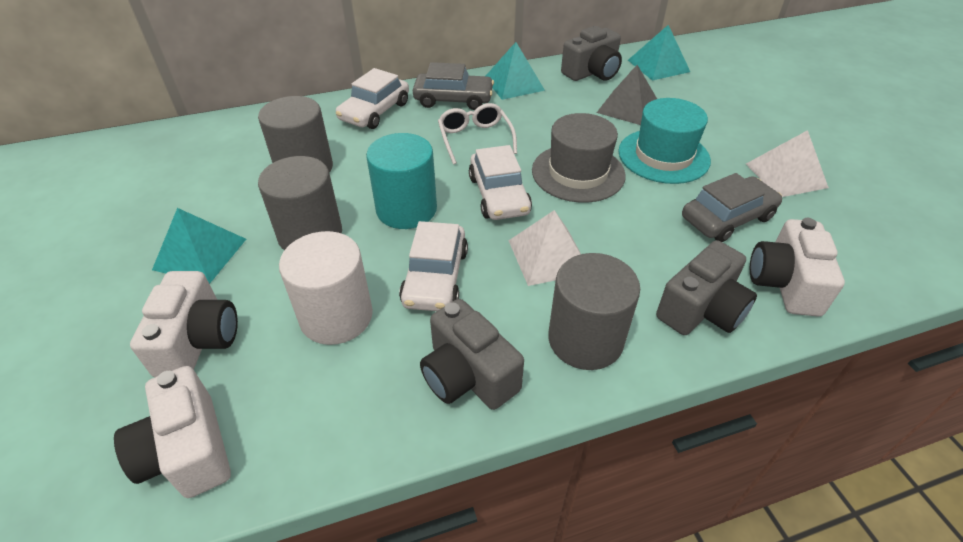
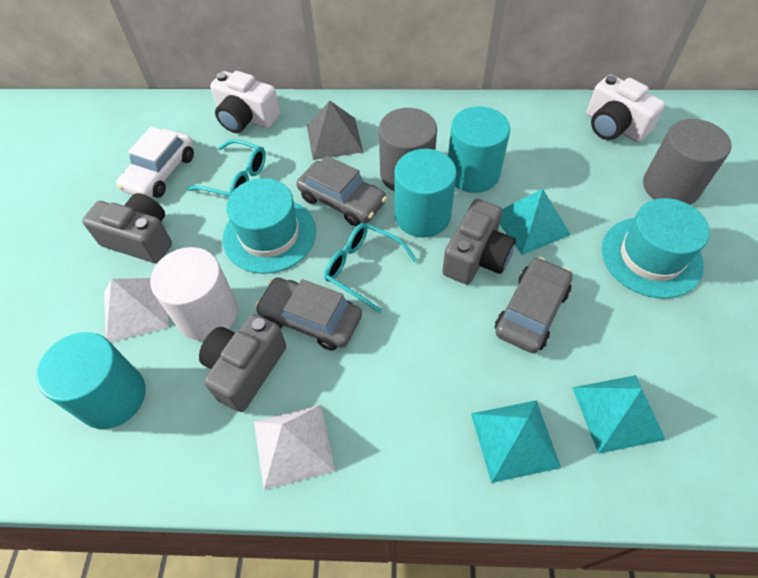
grey car: 2 -> 3
grey cylinder: 3 -> 2
grey hat: 1 -> 0
turquoise cylinder: 1 -> 3
turquoise glasses: 0 -> 2
turquoise hat: 1 -> 2
white camera: 3 -> 2
white car: 3 -> 1
white glasses: 1 -> 0

